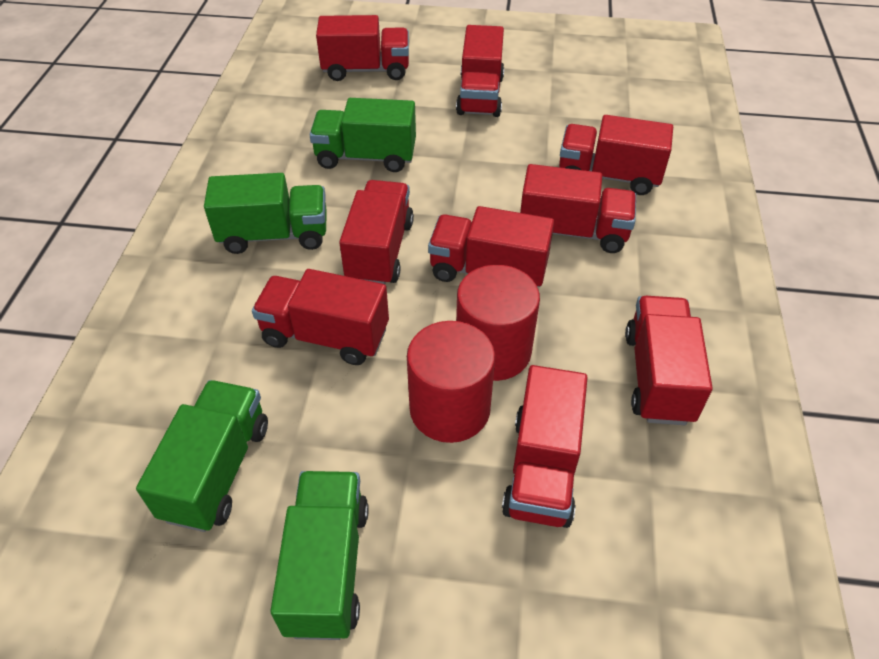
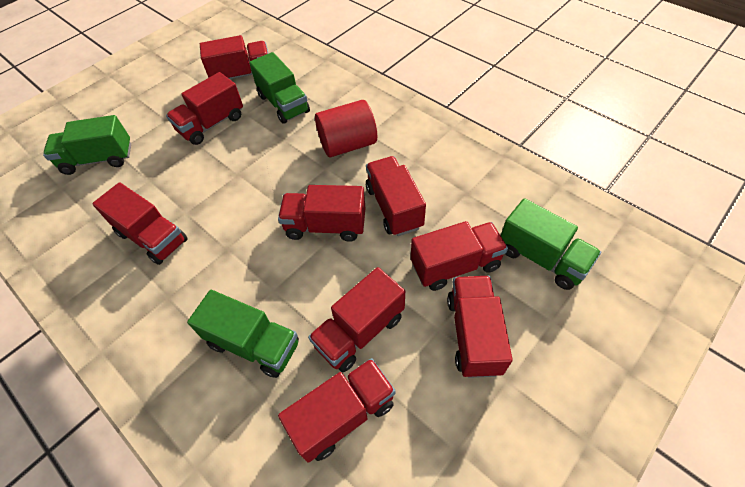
red cylinder: 2 -> 1

